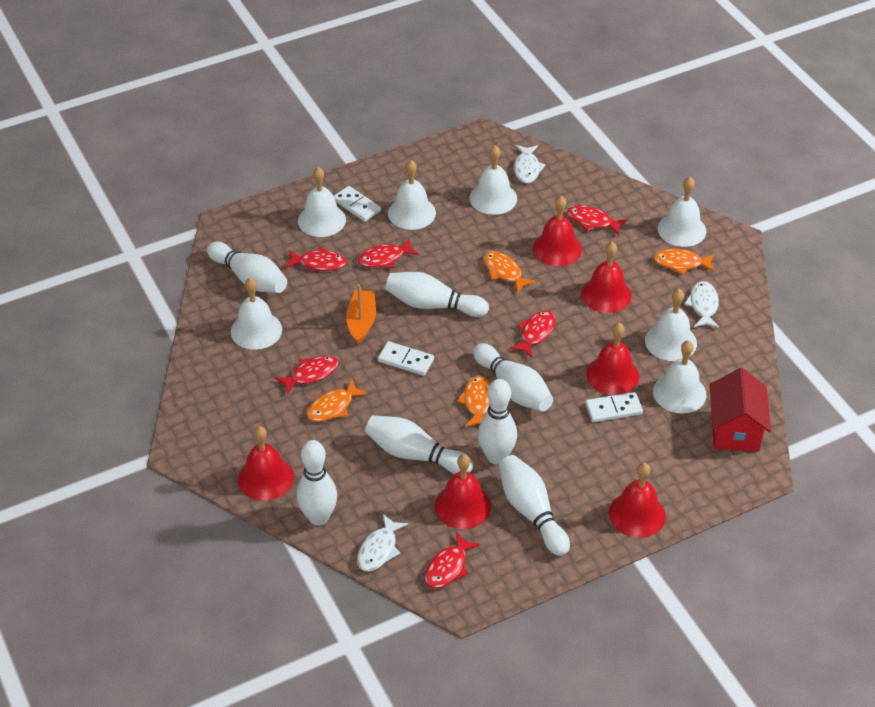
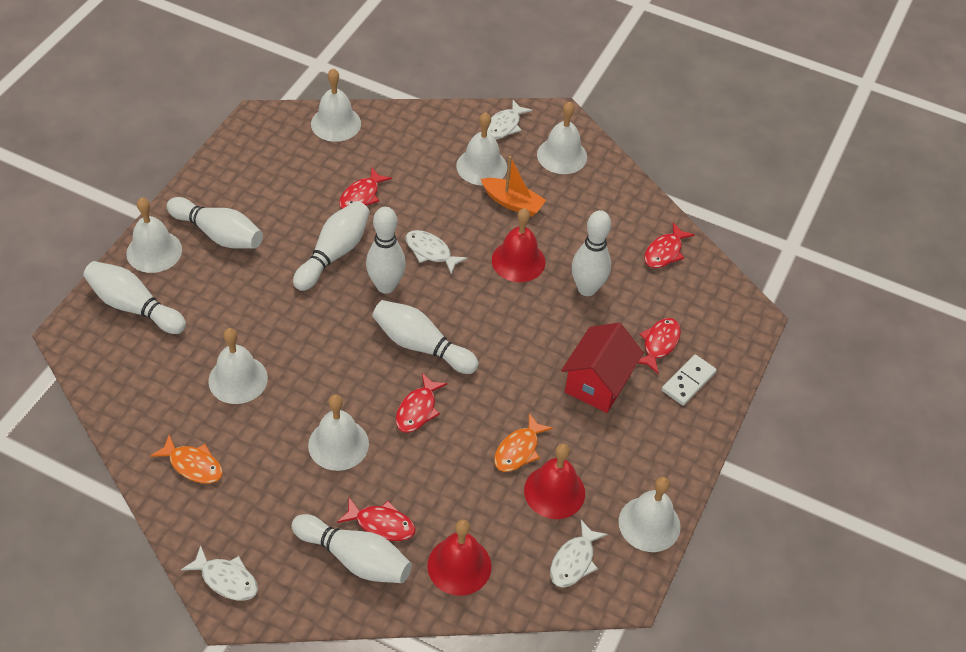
orange fish: 4 -> 2
red bell: 6 -> 3
red fish: 6 -> 5
white domino: 3 -> 1
white fish: 3 -> 4

